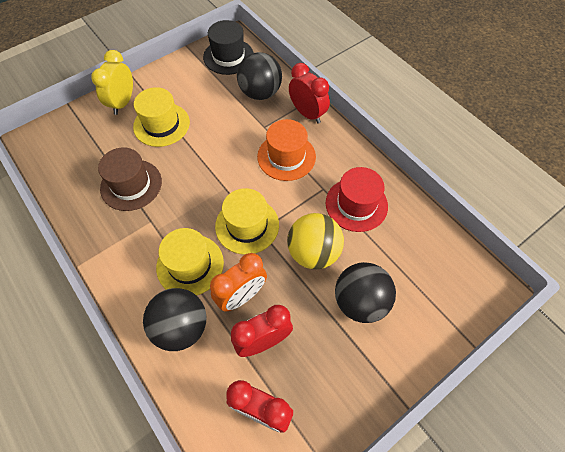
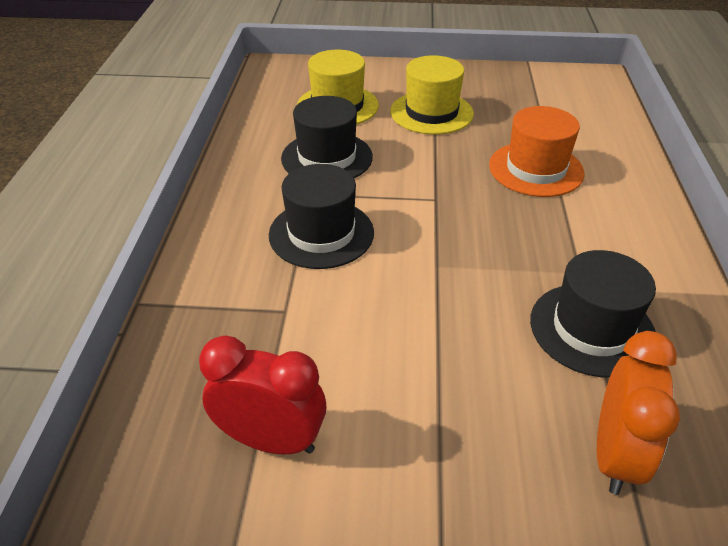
black ball: 3 -> 0
black hat: 1 -> 3
brown hat: 1 -> 0
red clock: 3 -> 1
red hat: 1 -> 0
yellow ball: 1 -> 0
yellow clock: 1 -> 0
yellow hat: 3 -> 2

